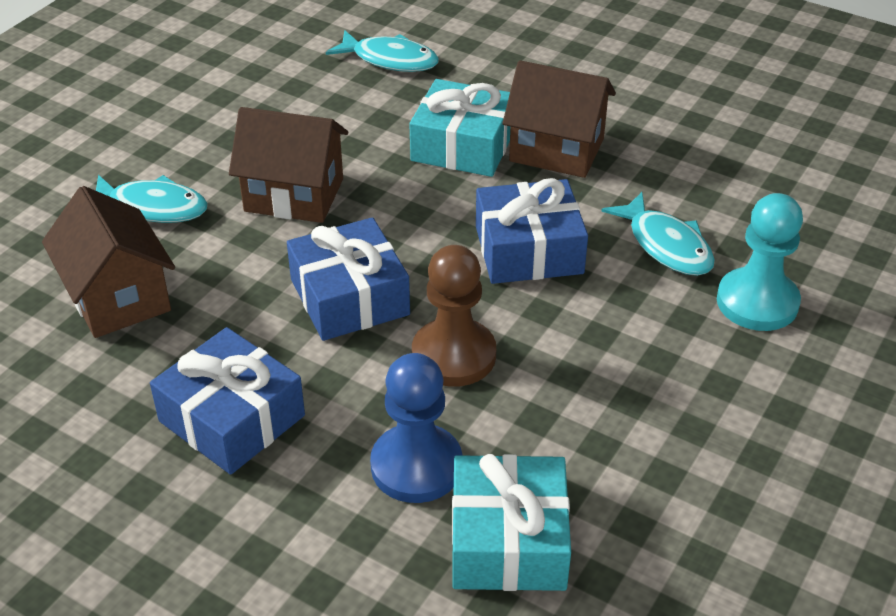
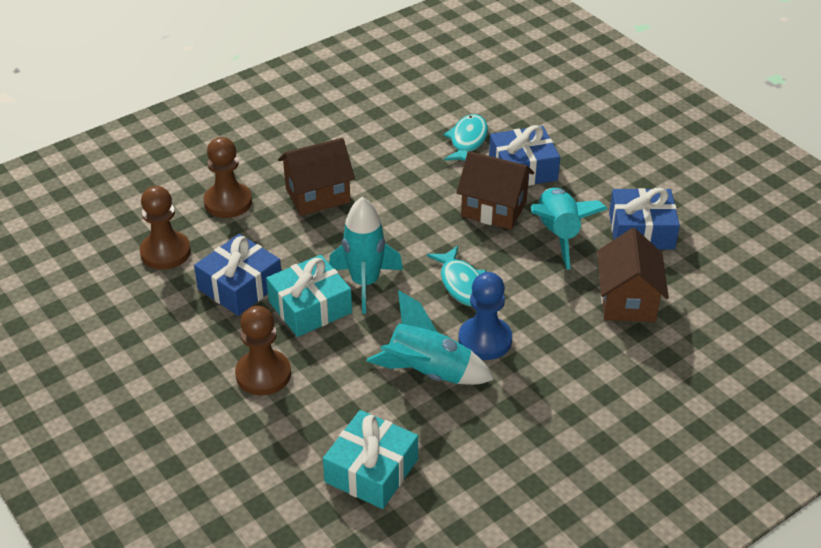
brown pawn: 1 -> 3
turquoise fish: 3 -> 2
turquoise pawn: 1 -> 0
turquoise rocket: 0 -> 3

